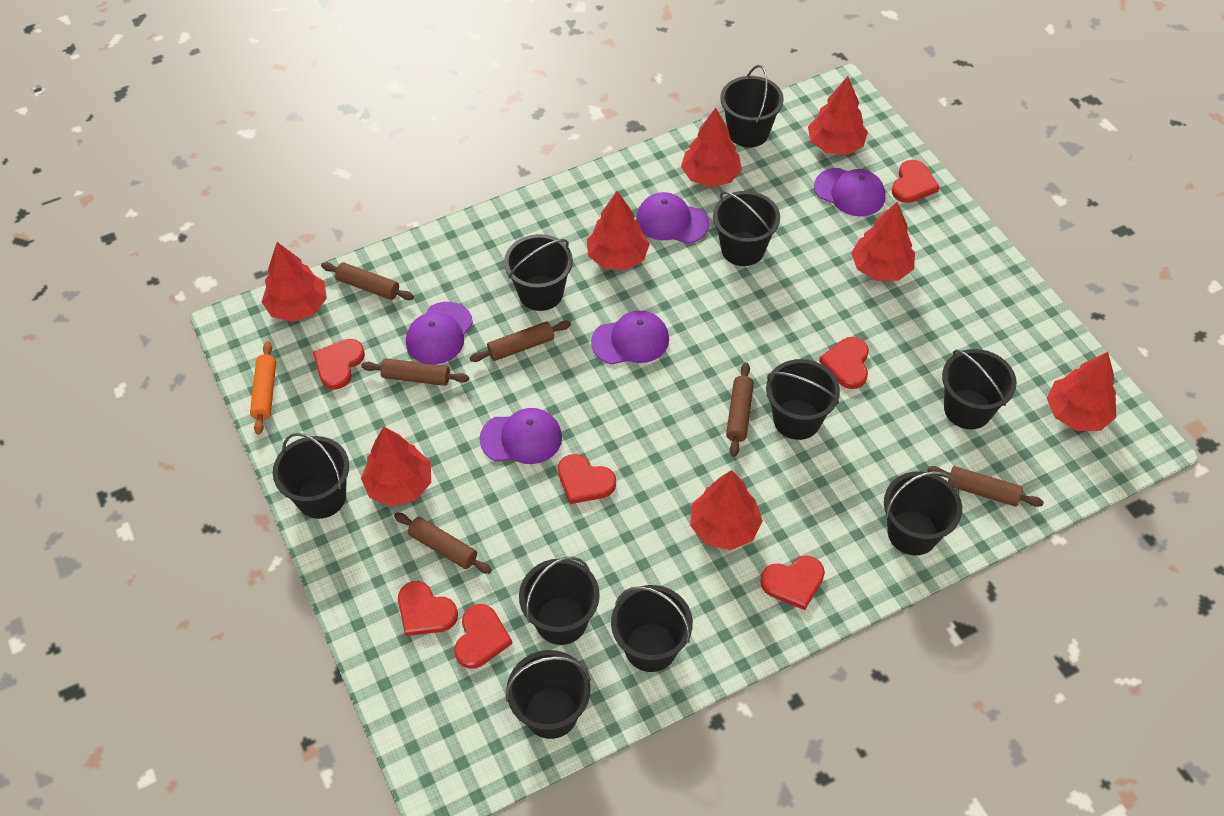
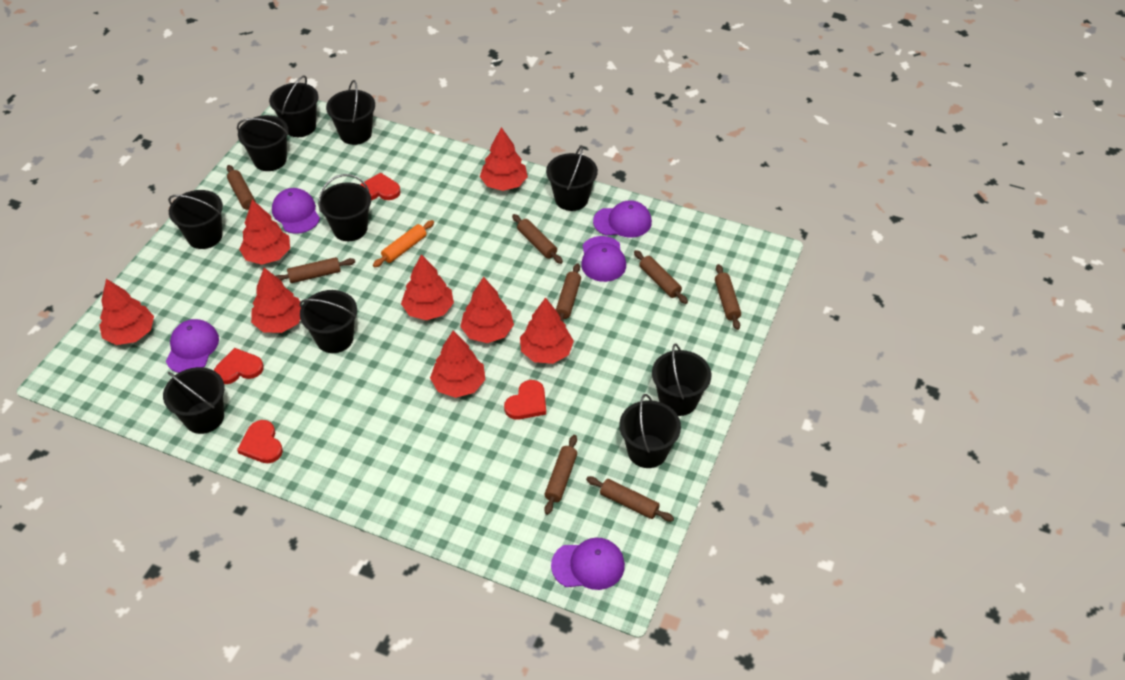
brown rolling pin: 6 -> 8
red heart: 7 -> 4

